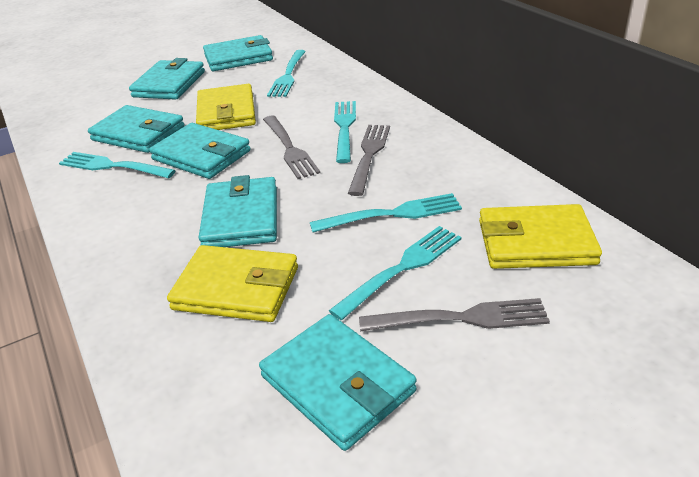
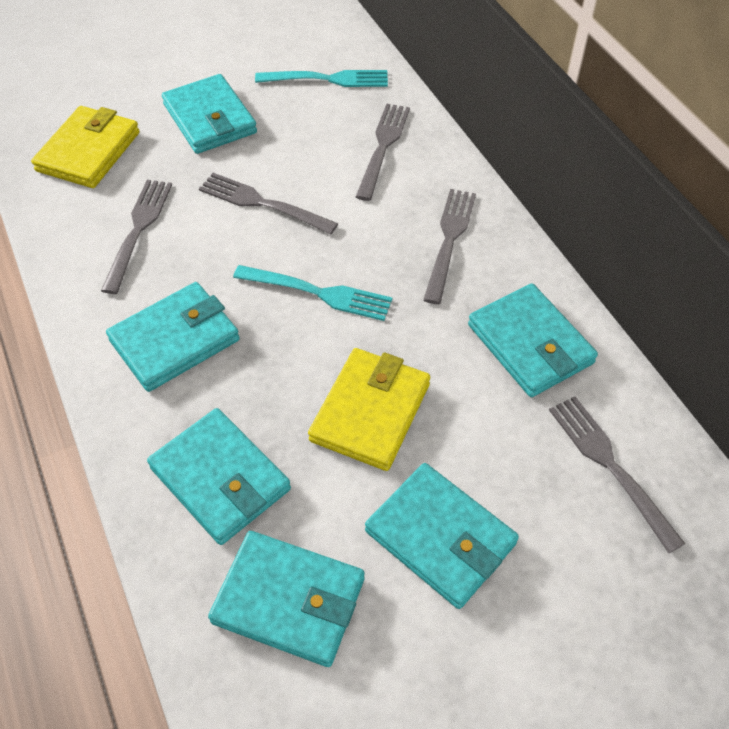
grey fork: 3 -> 5
turquoise fork: 5 -> 2
yellow wallet: 3 -> 2

